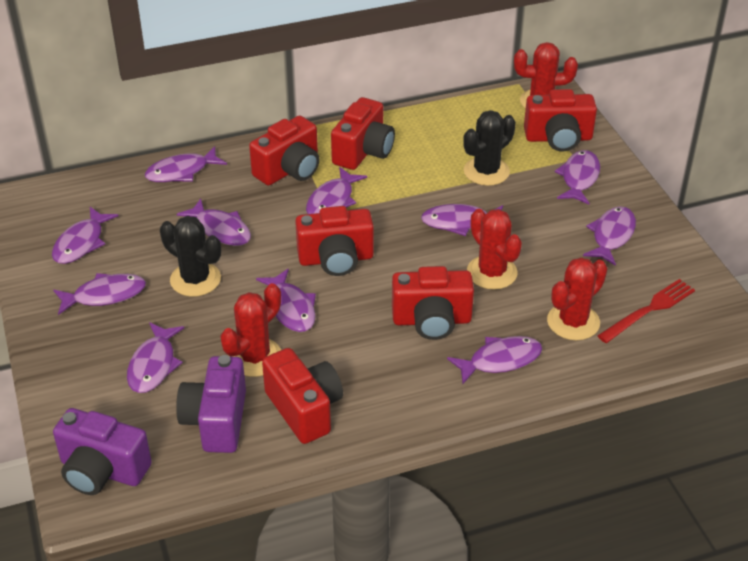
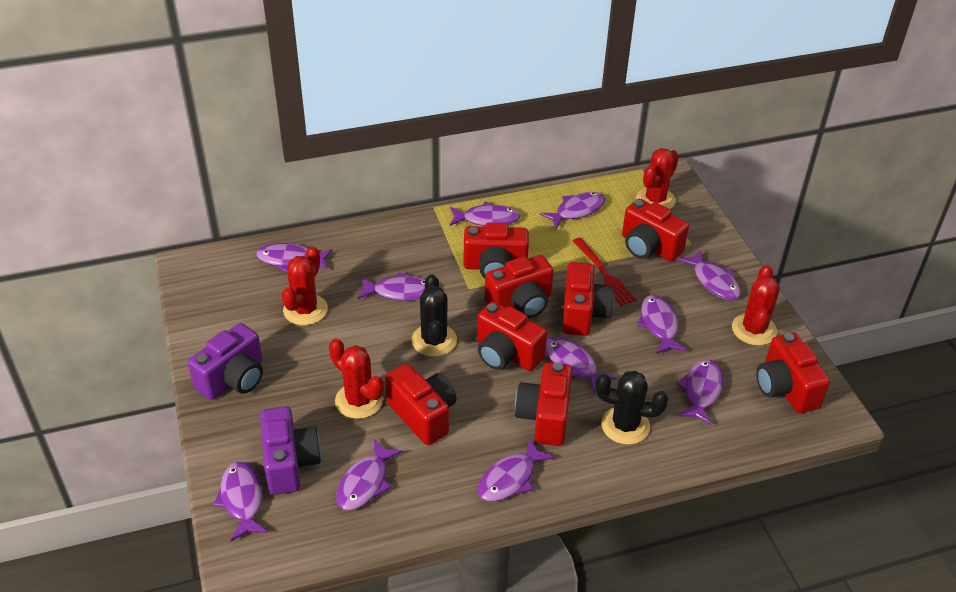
red camera: 6 -> 8

